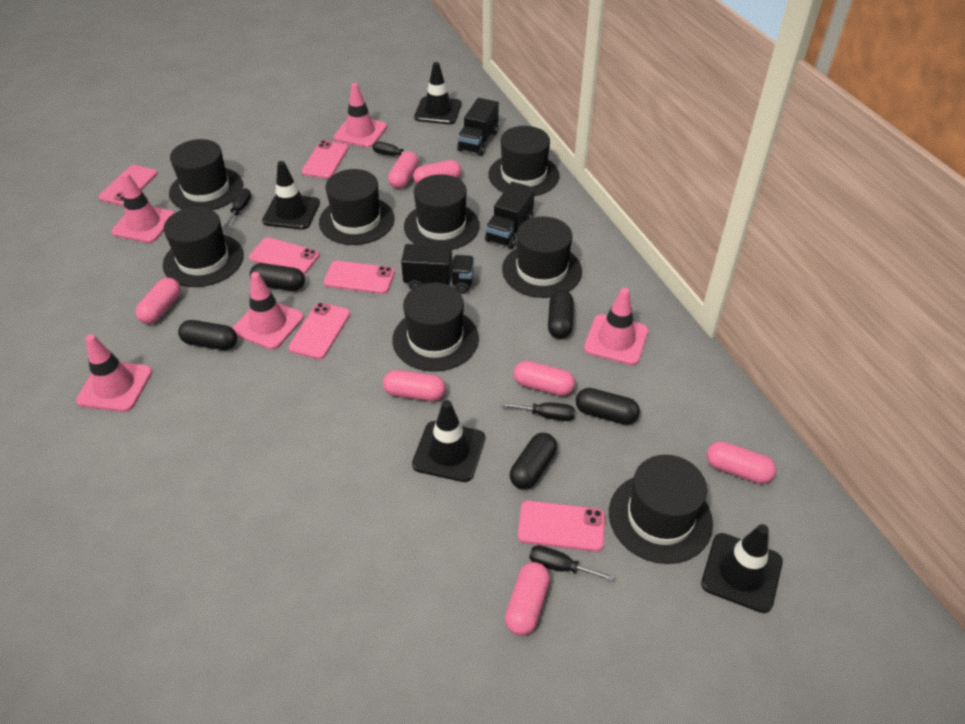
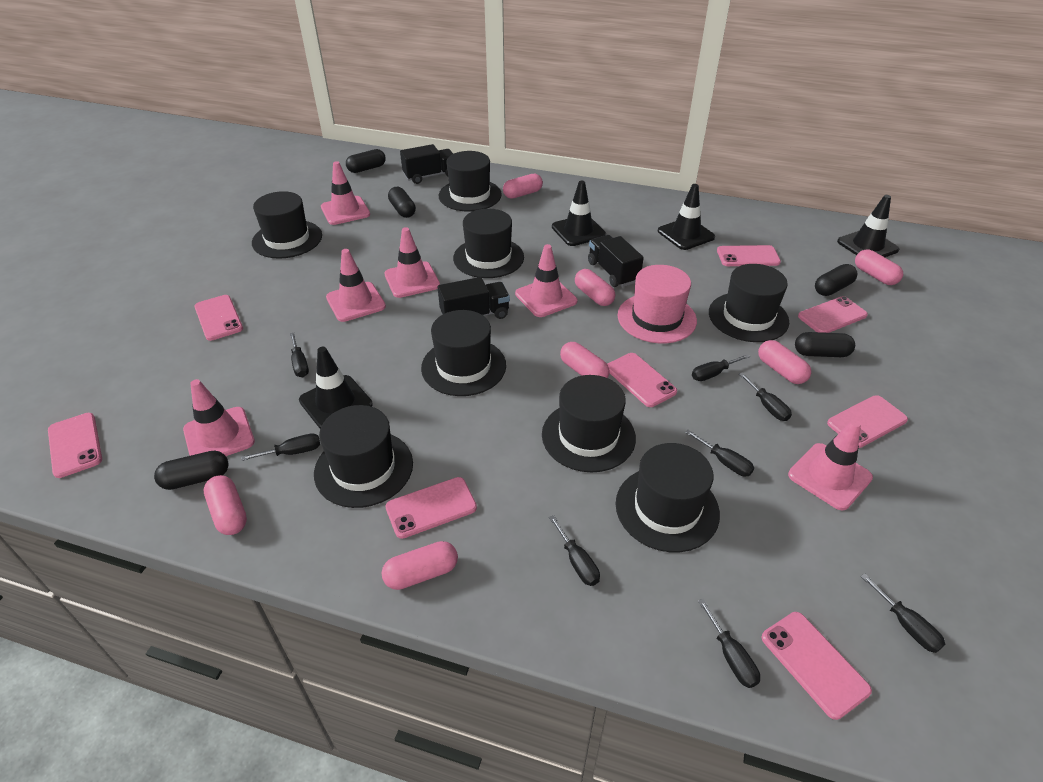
black screwdriver: 4 -> 8
pink hat: 0 -> 1
pink phone: 6 -> 8
pink traffic cone: 5 -> 6

